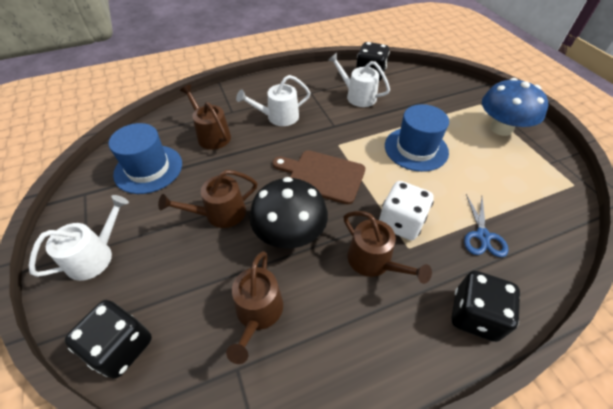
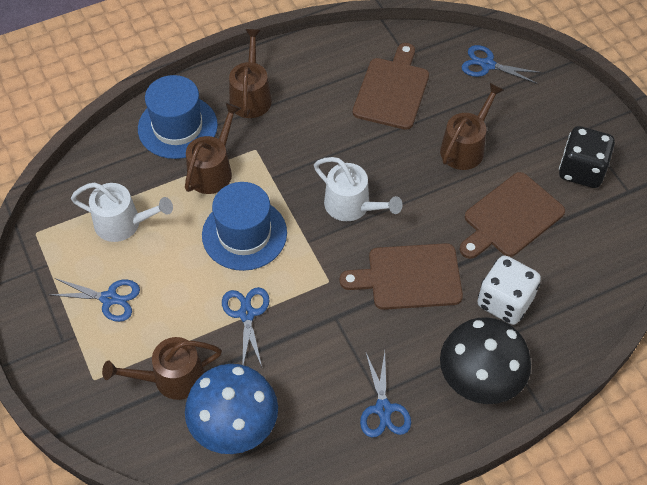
black dice: 3 -> 1
blue scissors: 1 -> 4
brown cutting board: 1 -> 3
white watering can: 3 -> 2

